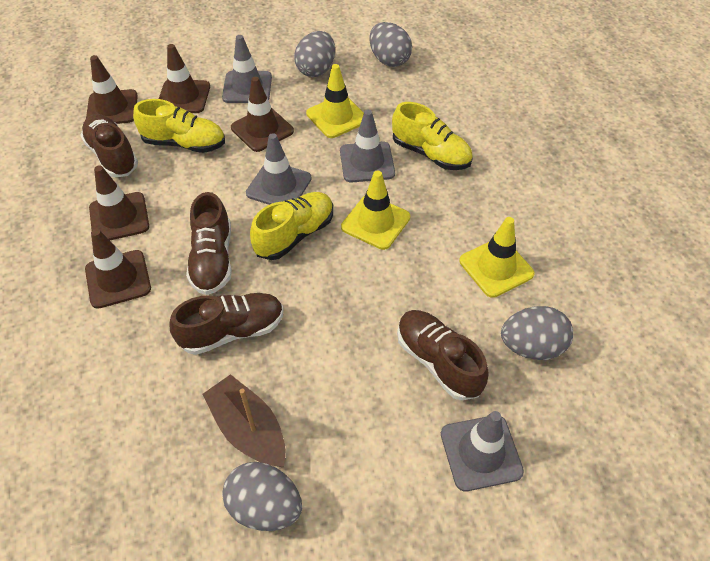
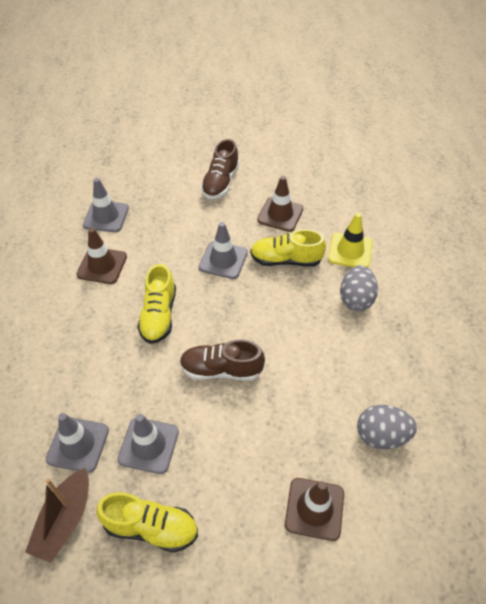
brown shoe: 4 -> 2
brown traffic cone: 5 -> 3
grey egg: 4 -> 2
yellow traffic cone: 3 -> 1

